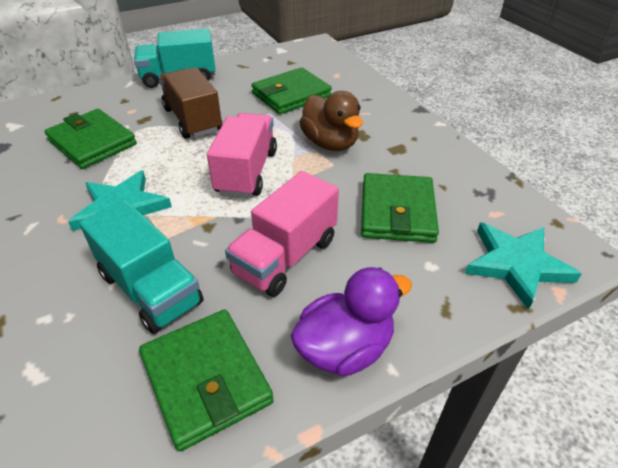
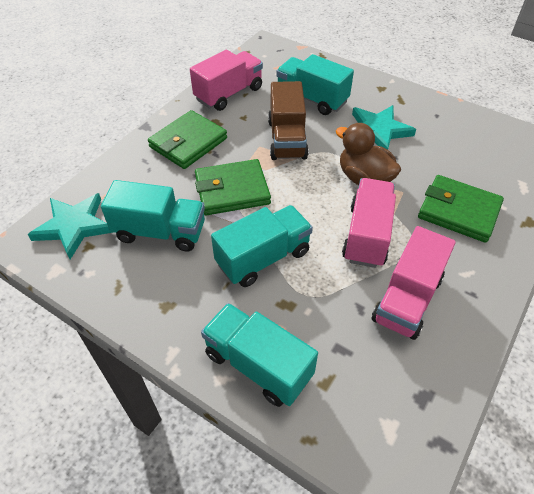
green wallet: 4 -> 3
pink truck: 2 -> 3
purple duck: 1 -> 0
turquoise truck: 2 -> 4

